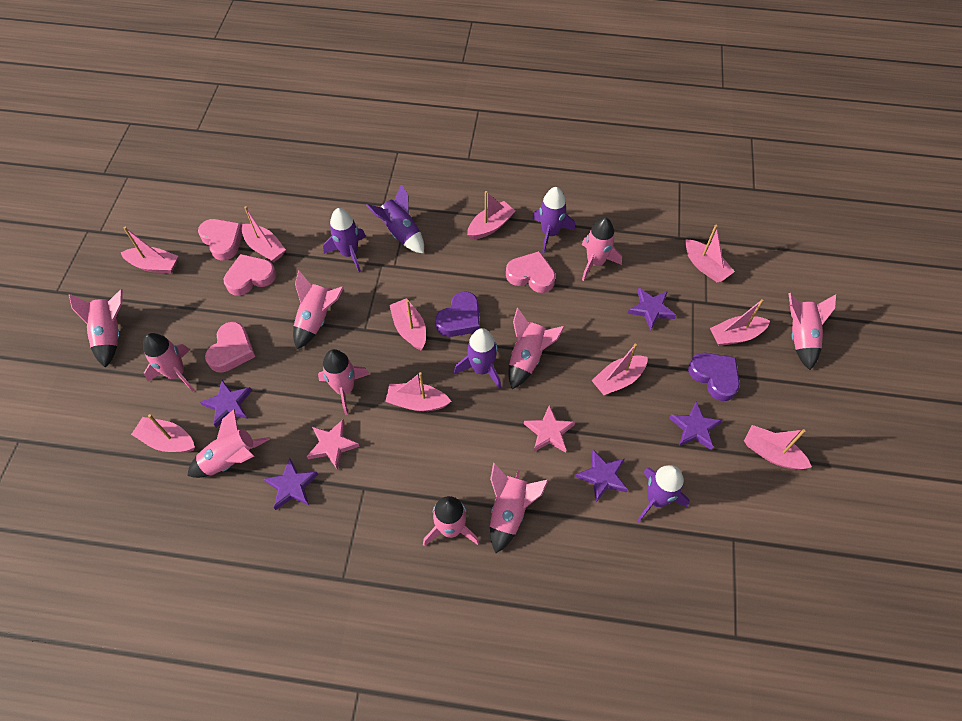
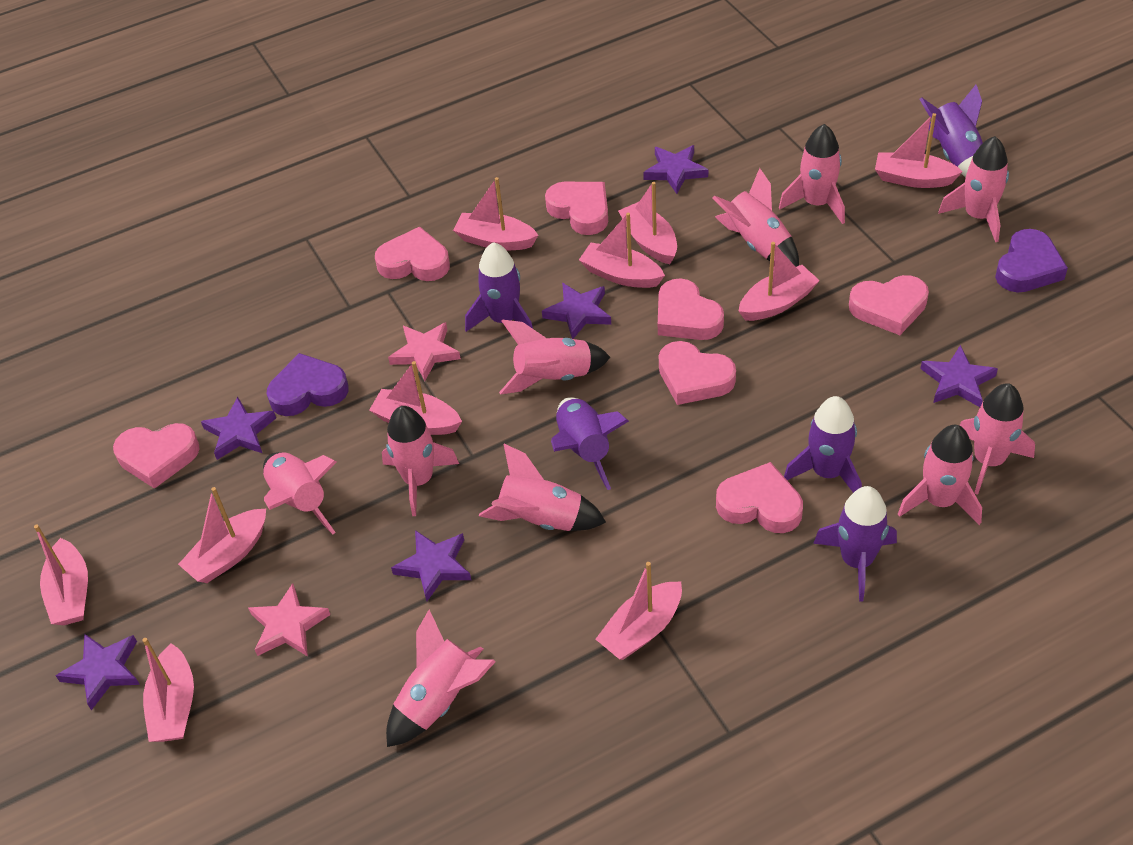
pink heart: 4 -> 7
purple star: 5 -> 6

